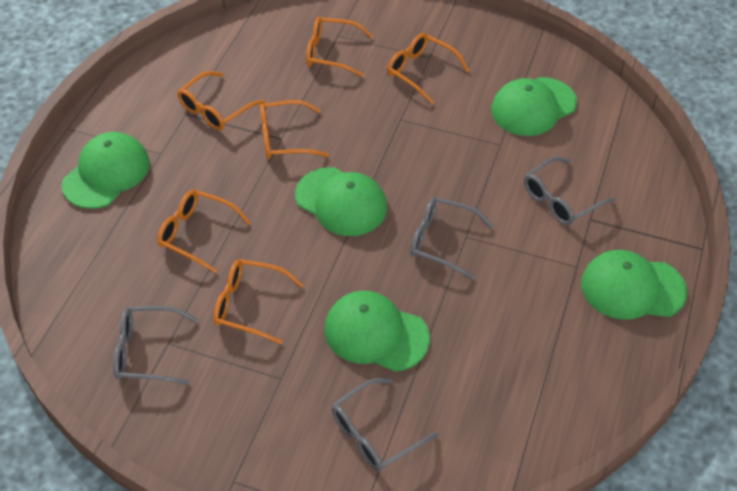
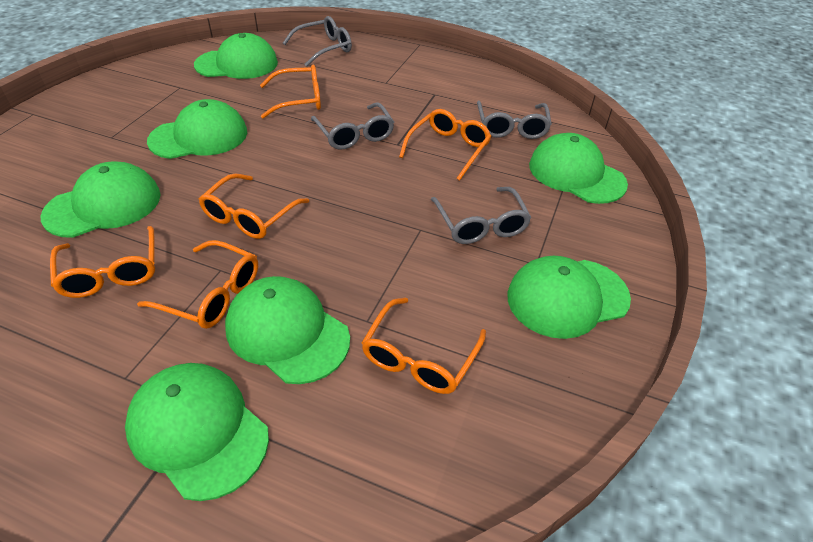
green cap: 5 -> 7

